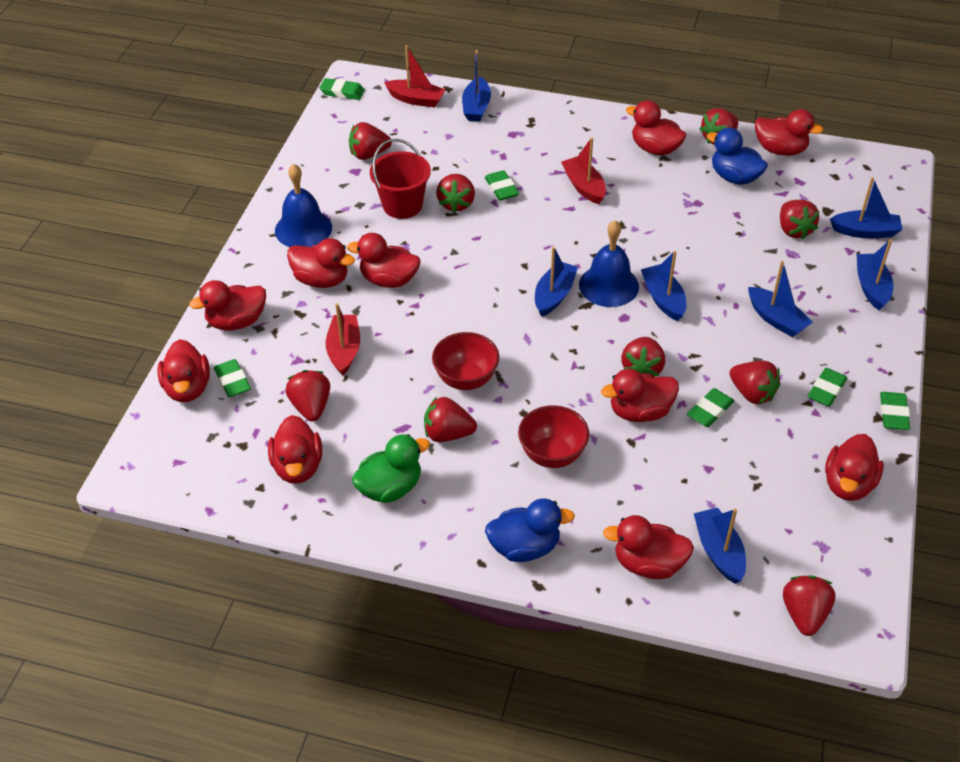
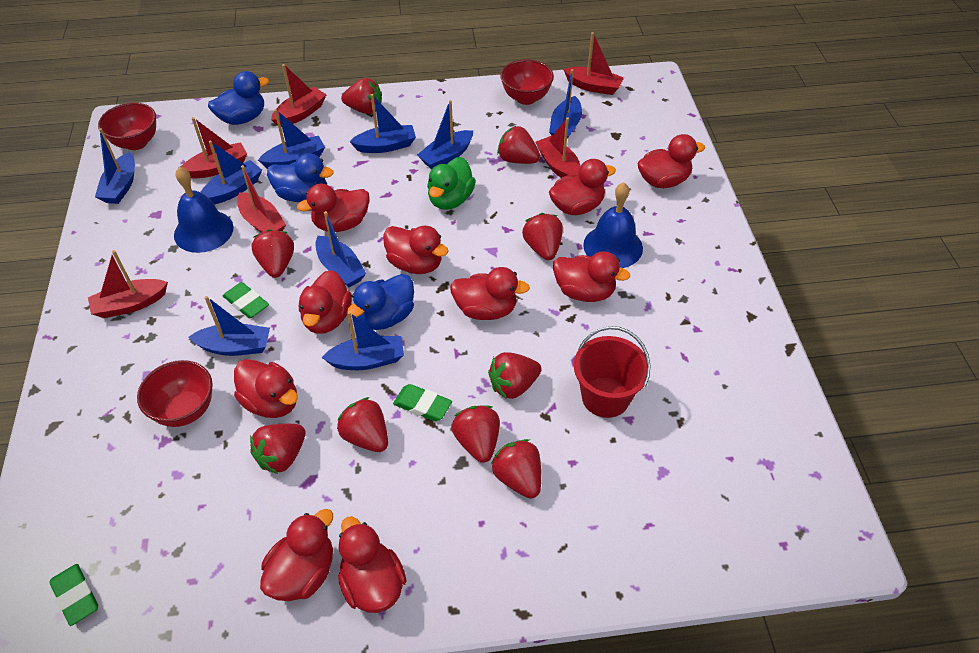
blue boat: 7 -> 9
blue duck: 2 -> 3
green eraser: 6 -> 3
red boat: 3 -> 6
red bowl: 2 -> 3

